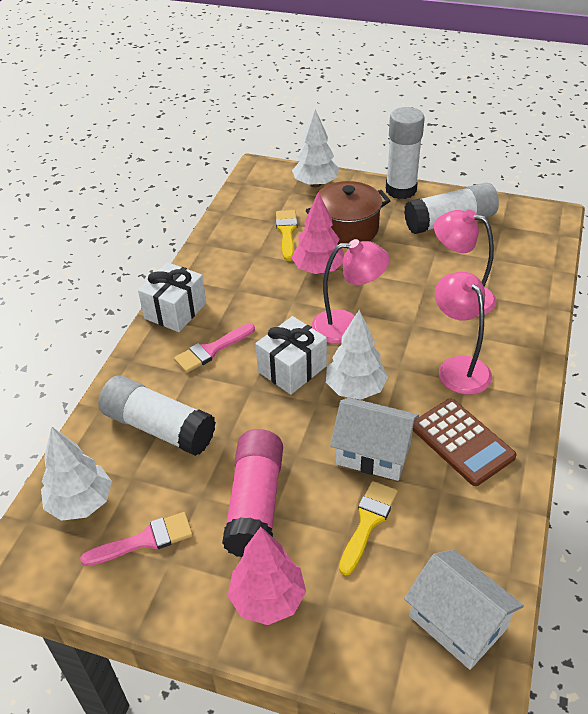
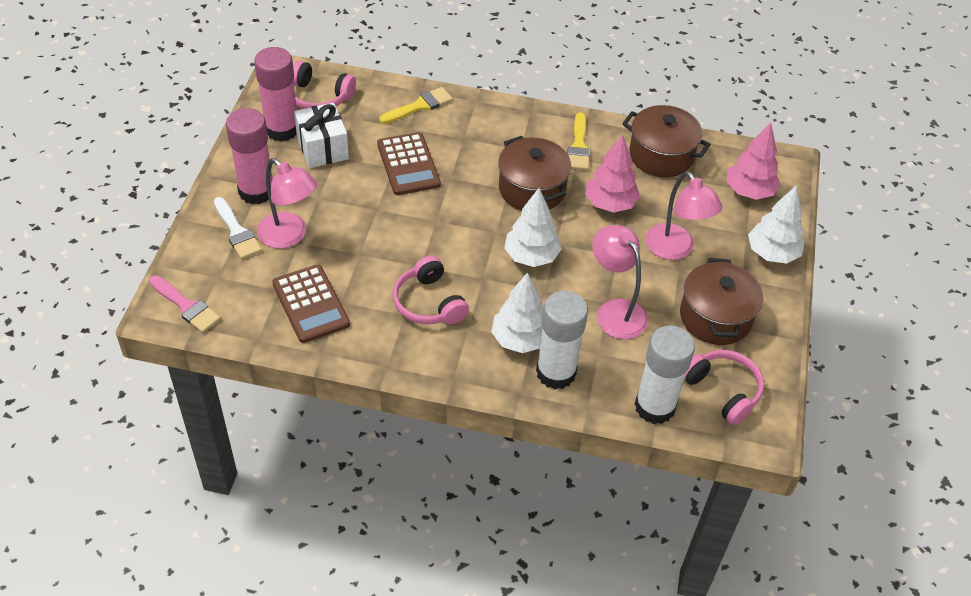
brown calculator: 1 -> 2
brown pot: 1 -> 3
pink brush: 2 -> 1
pink glue stick: 1 -> 2
pink headphones: 0 -> 3
white brush: 0 -> 1
white gift: 2 -> 1
white glue stick: 3 -> 2
white house: 2 -> 0

